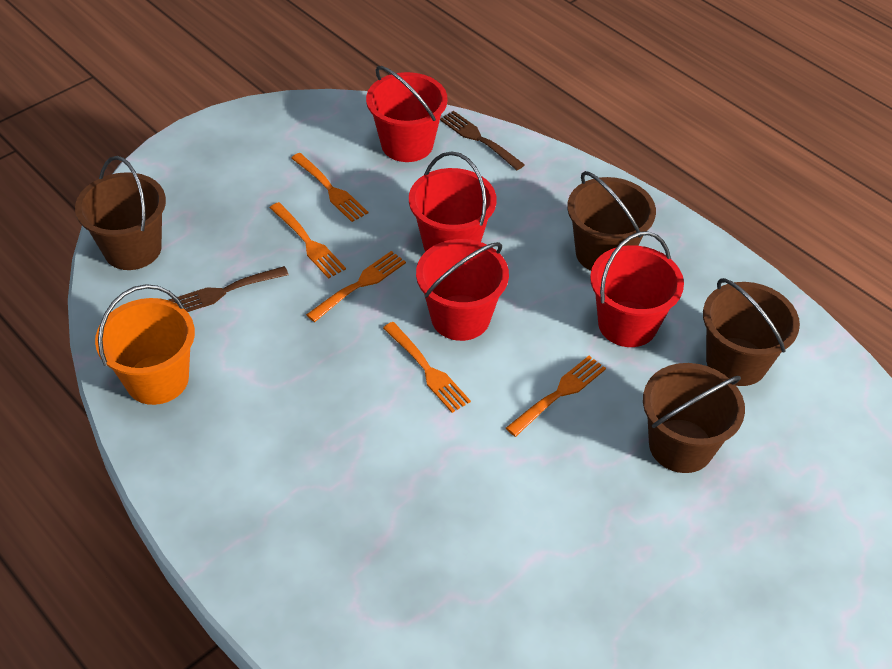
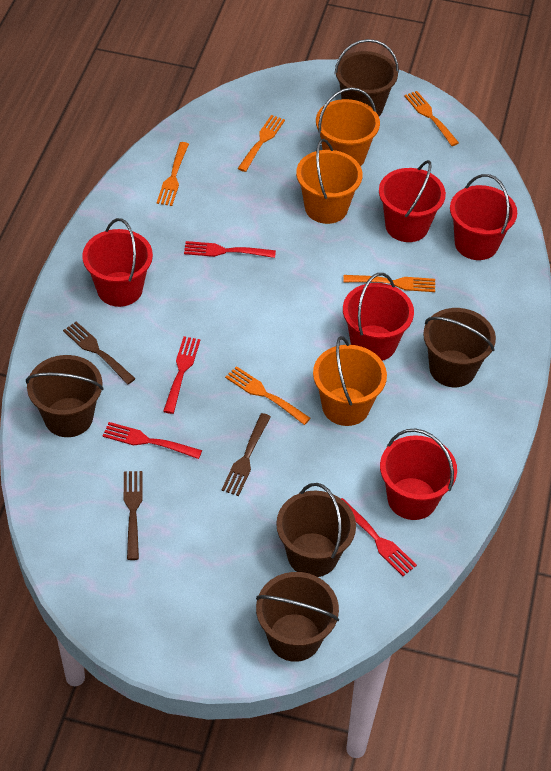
brown bucket: 4 -> 5
brown fork: 2 -> 3
orange bucket: 1 -> 3
red bucket: 4 -> 5
red fork: 0 -> 4

